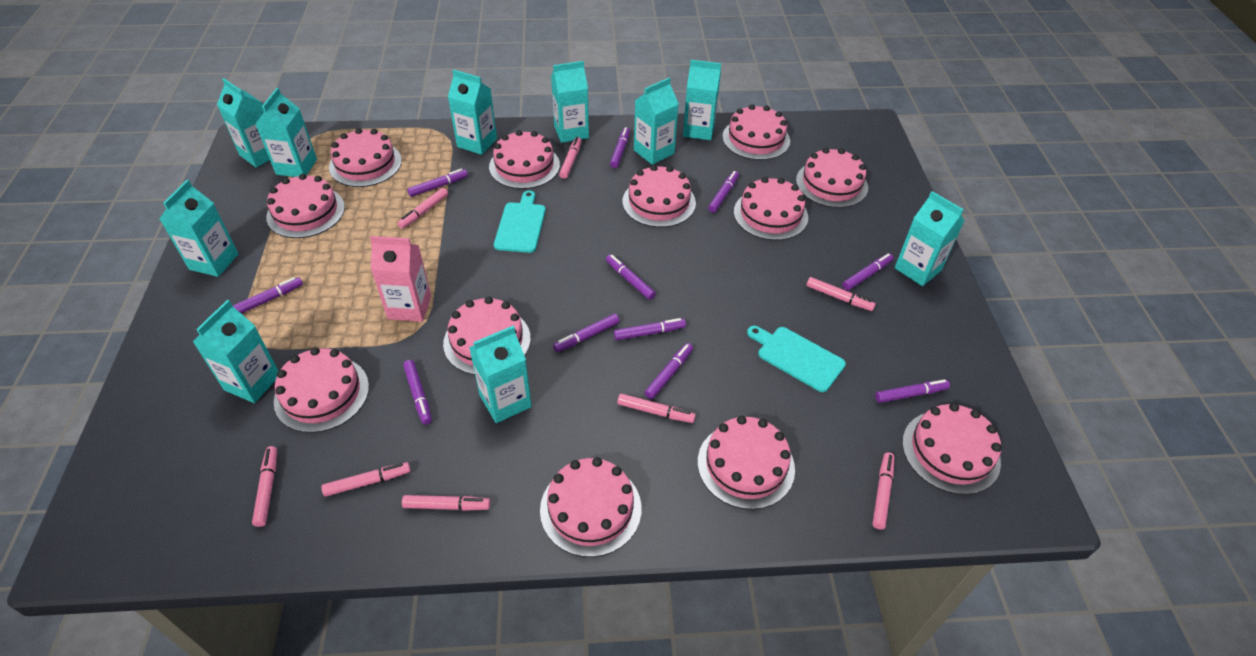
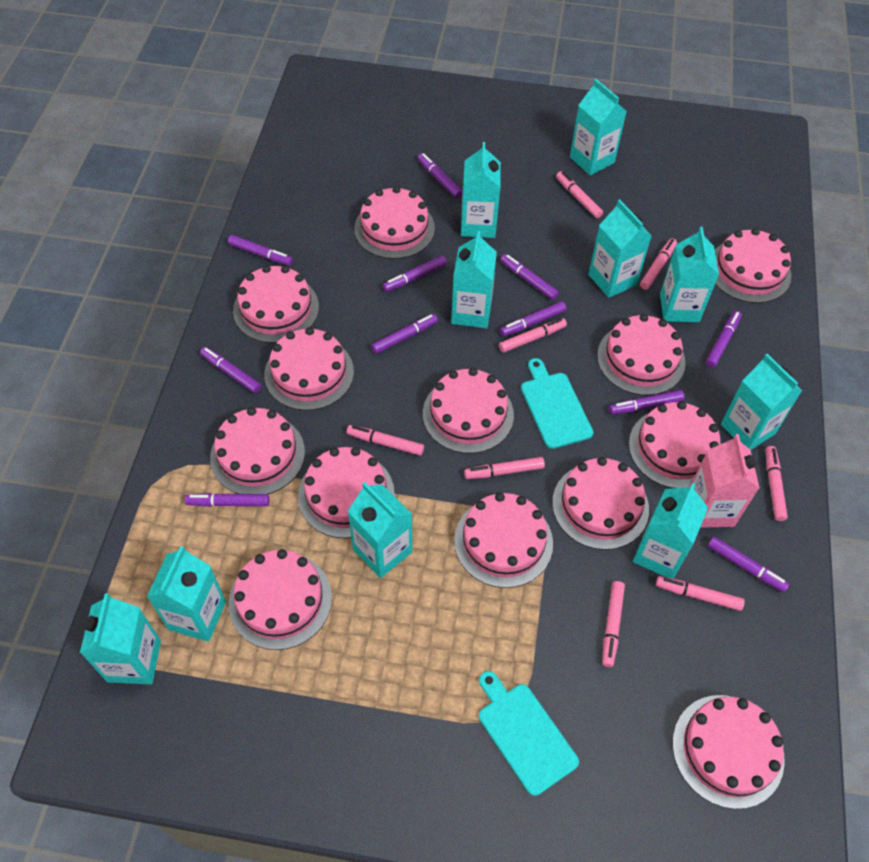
pink cake: 12 -> 13

